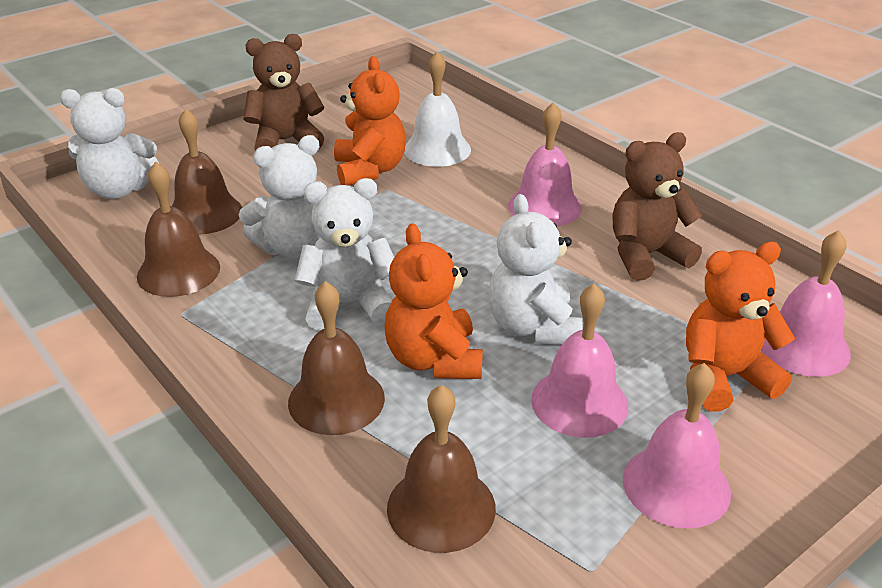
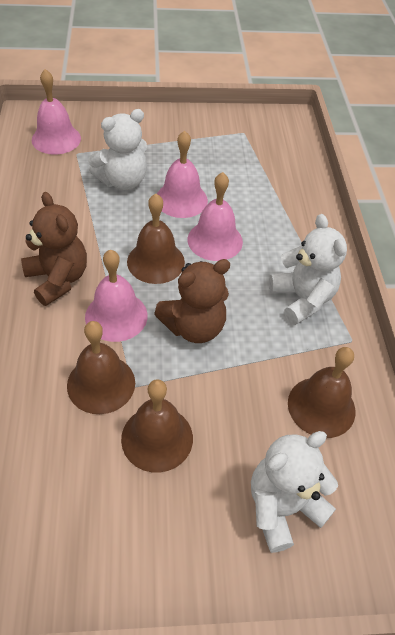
orange teddy bear: 3 -> 0
white bell: 1 -> 0
white teddy bear: 4 -> 3

